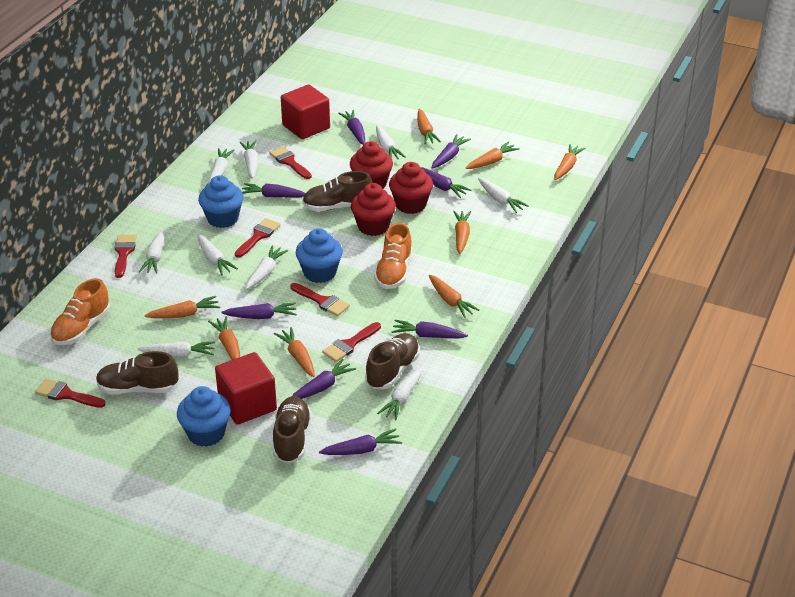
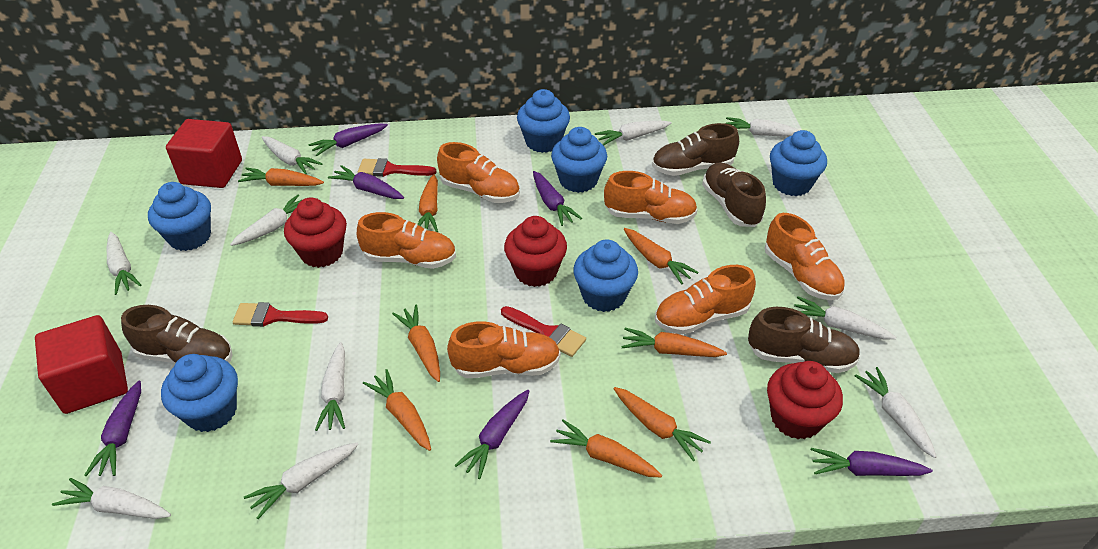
blue cupcake: 3 -> 6
orange shoe: 2 -> 6
purple carrot: 8 -> 6
red brush: 6 -> 3
white carrot: 9 -> 10

